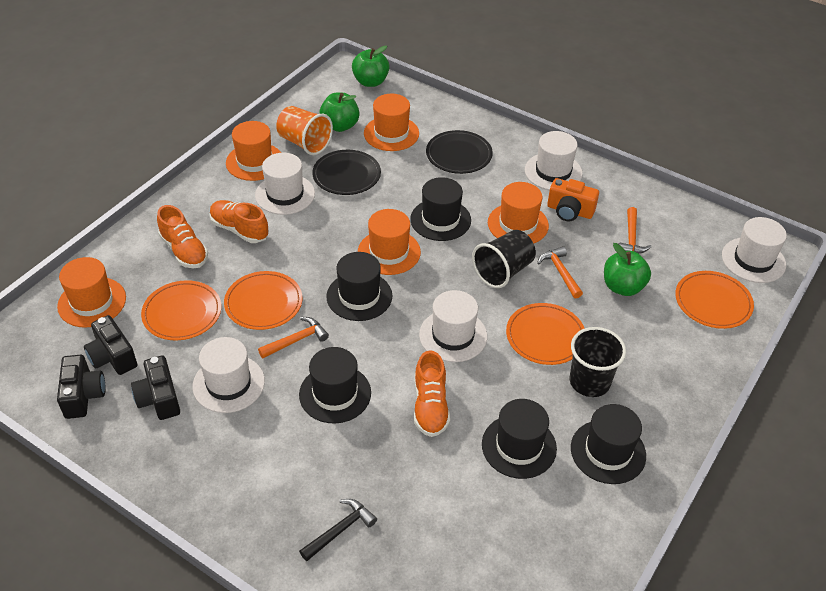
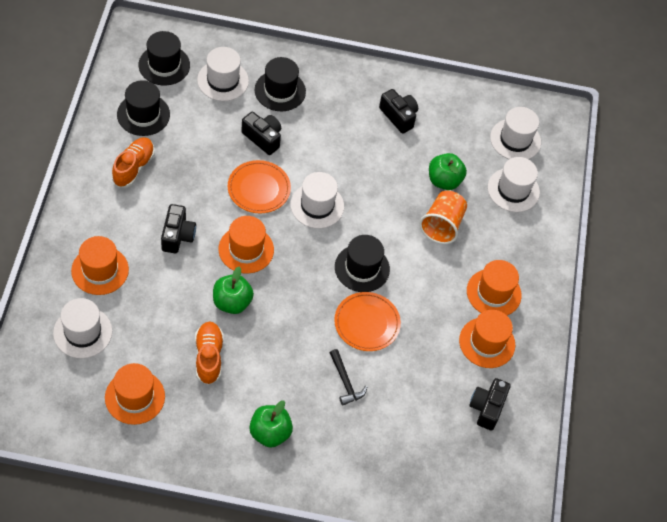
black camera: 3 -> 4
black cup: 2 -> 0
black hat: 5 -> 4
black plate: 2 -> 0
orange camera: 1 -> 0
orange hammer: 3 -> 0
orange plate: 4 -> 2
orange shoe: 3 -> 2

